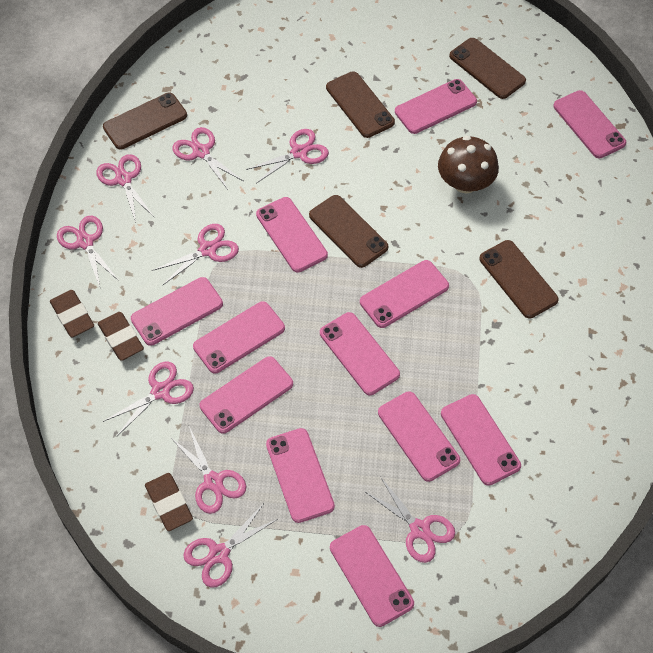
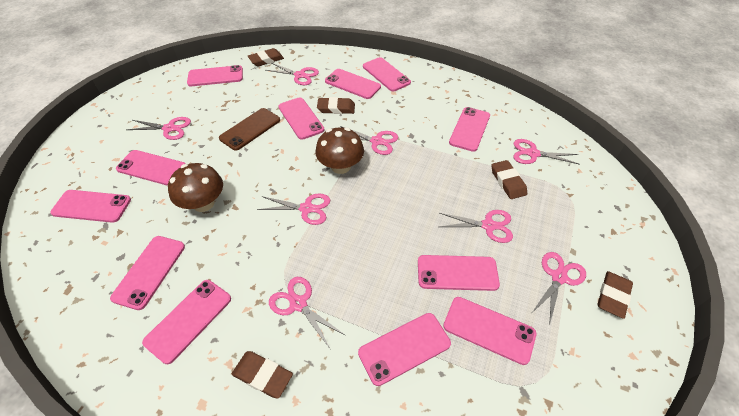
brown eraser: 3 -> 5
brown mushroom: 1 -> 2
brown phone: 5 -> 1
pink scissors: 9 -> 8

